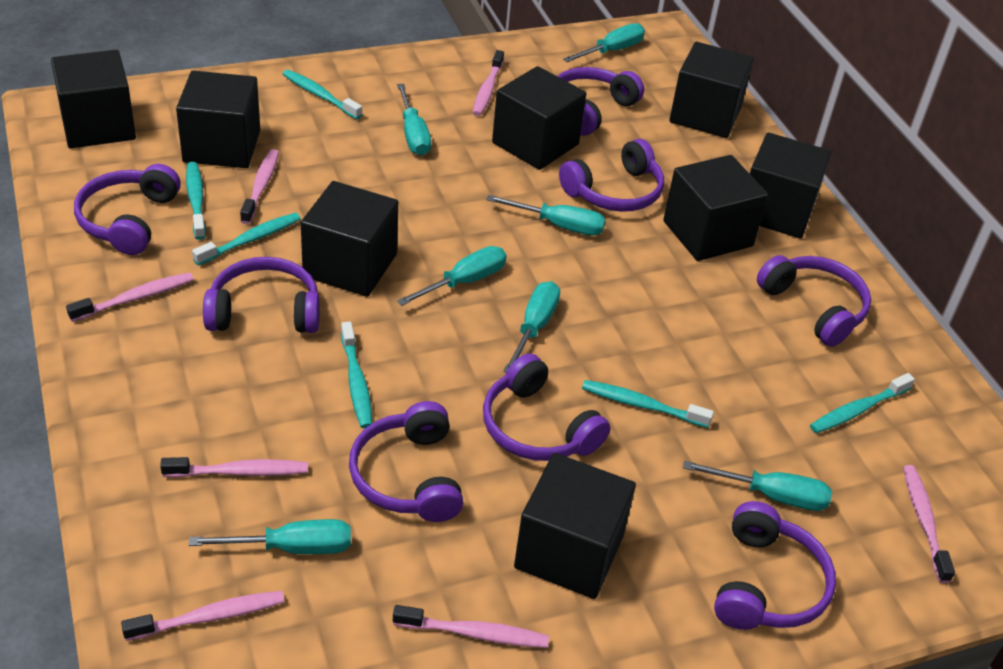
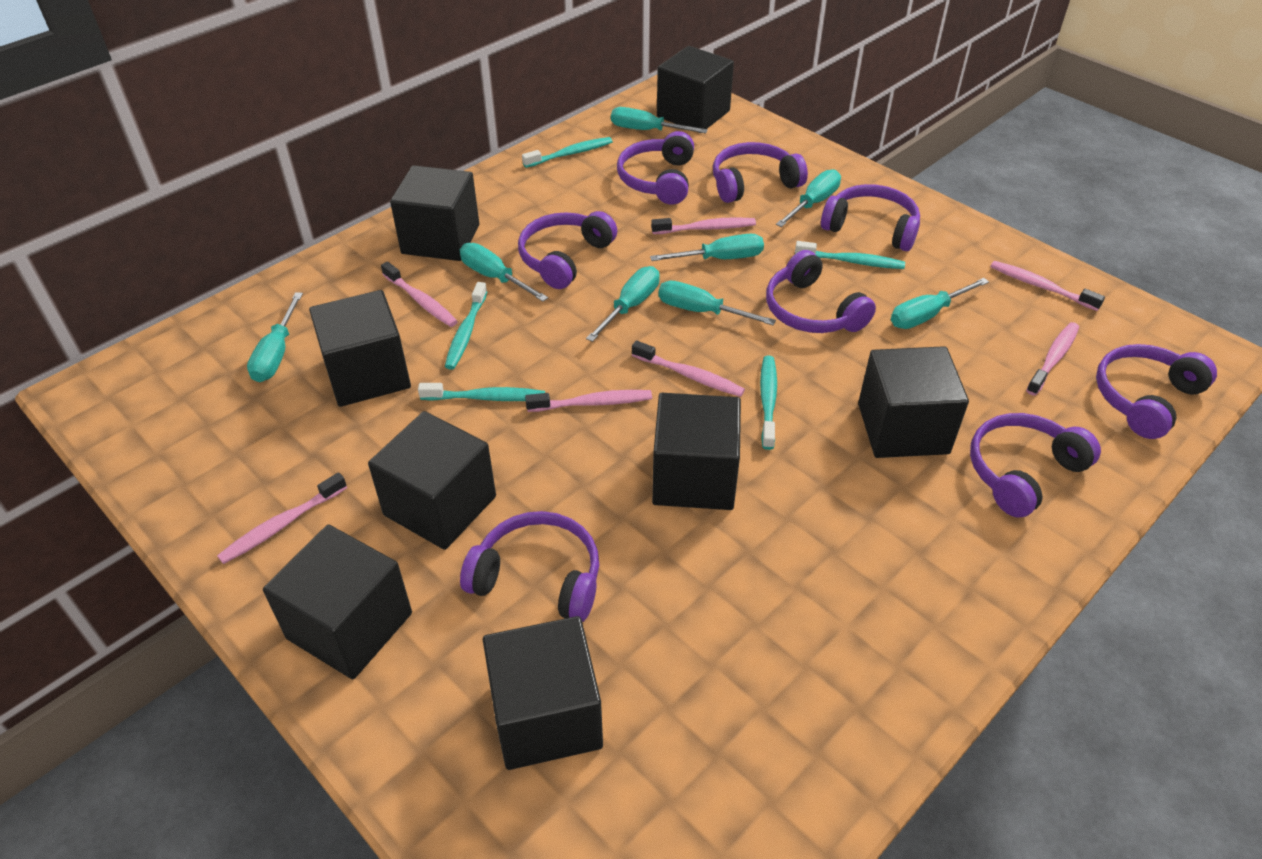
turquoise screwdriver: 7 -> 8
turquoise toothbrush: 6 -> 5

